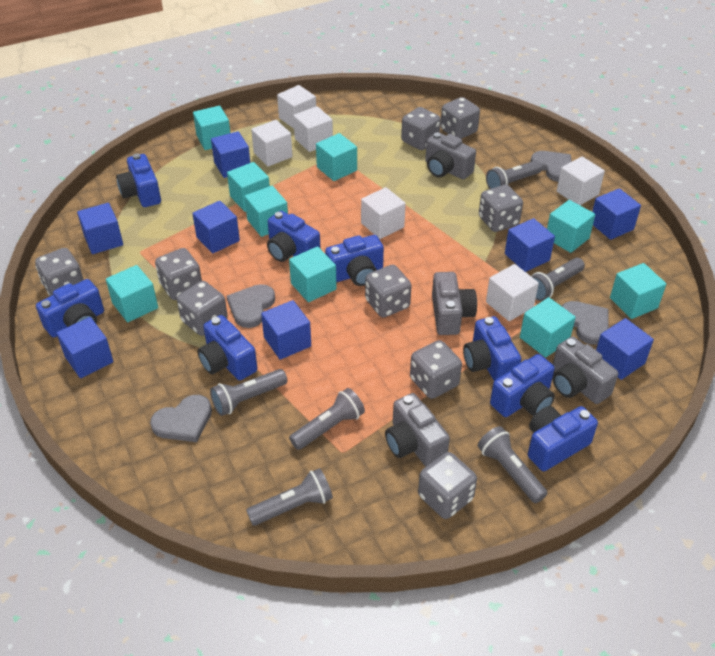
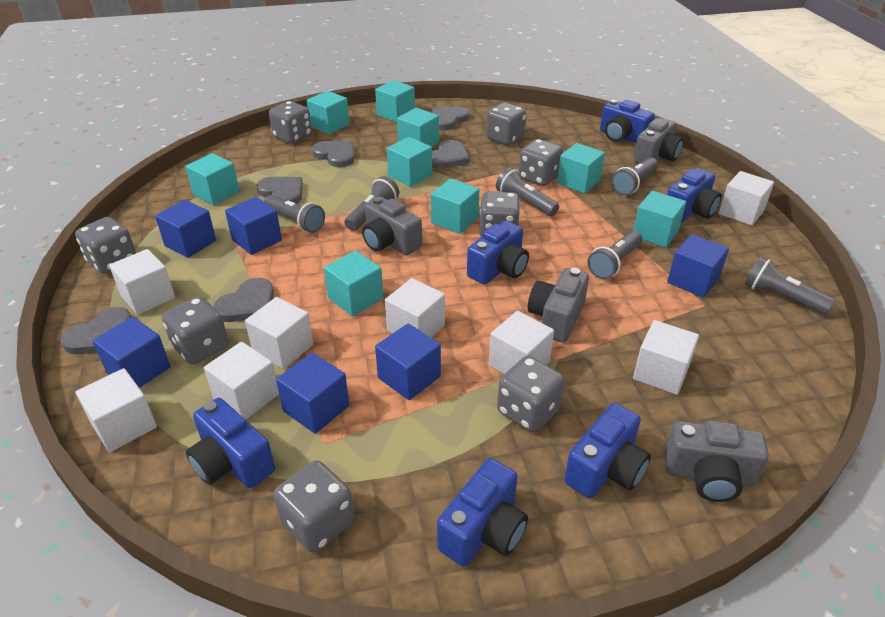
blue camera: 8 -> 6
blue cube: 8 -> 6
grey dice: 9 -> 8
grey heart: 4 -> 6
white cube: 6 -> 8

